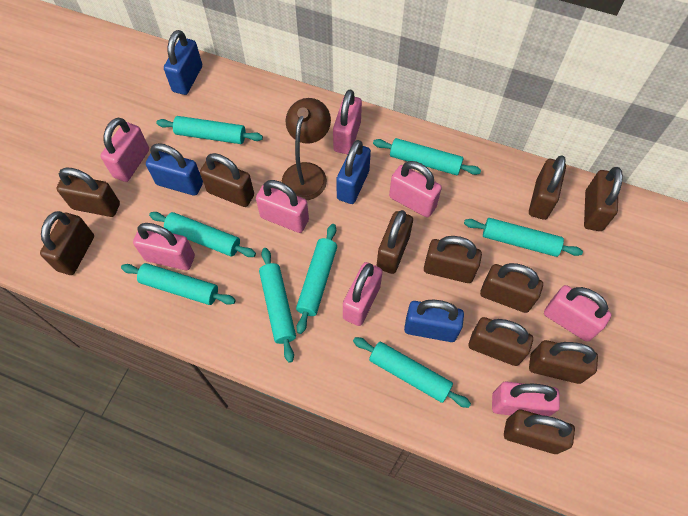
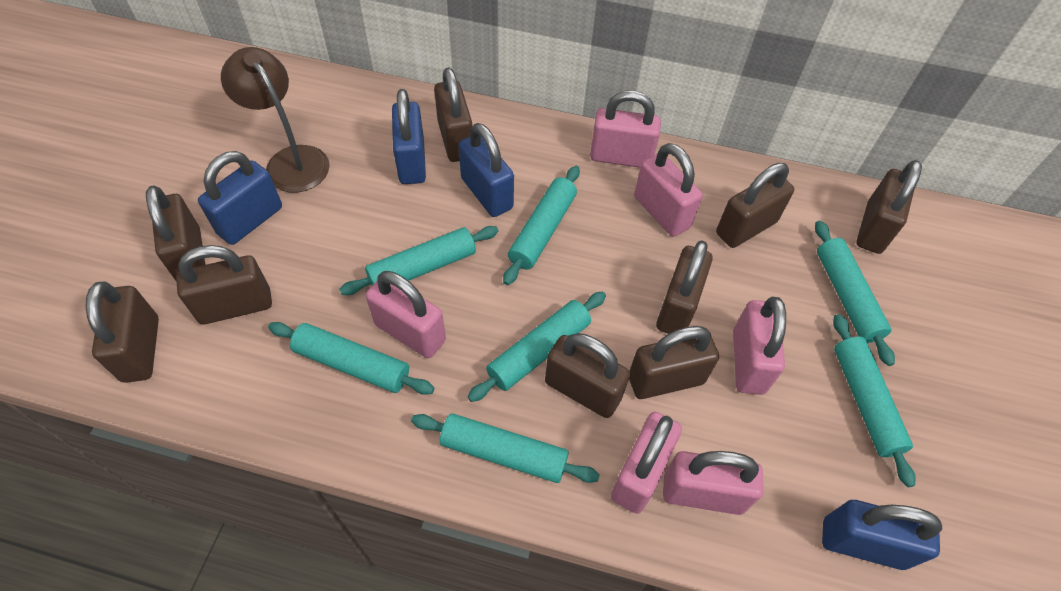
brown padlock: 11 -> 9
pink padlock: 8 -> 6
turquoise rolling pin: 8 -> 7

